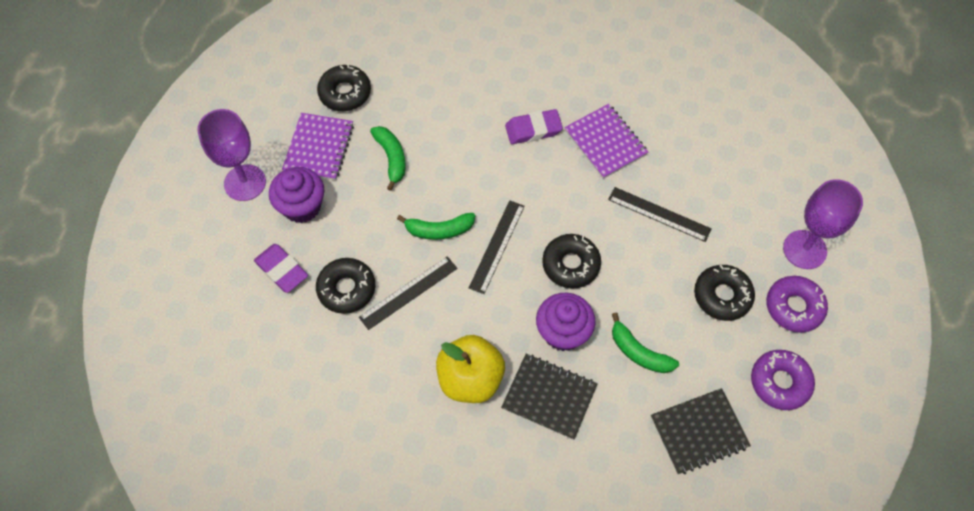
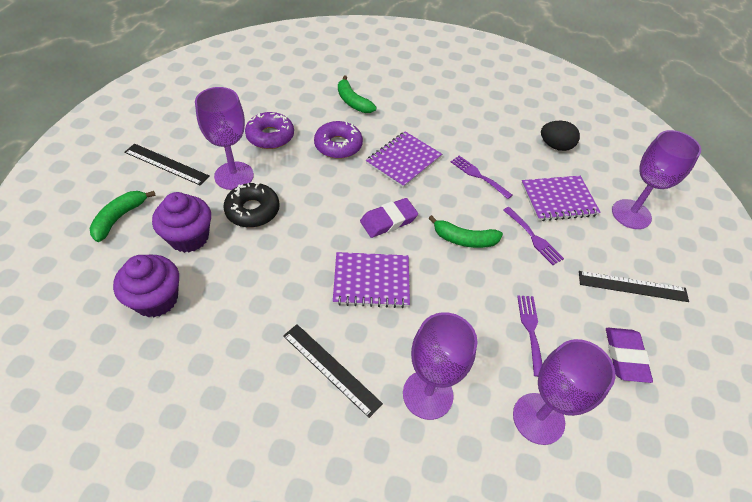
black donut: 4 -> 1
black egg: 0 -> 1
black notebook: 2 -> 0
purple fork: 0 -> 3
purple goblet: 2 -> 4
purple notebook: 2 -> 3
yellow apple: 1 -> 0

